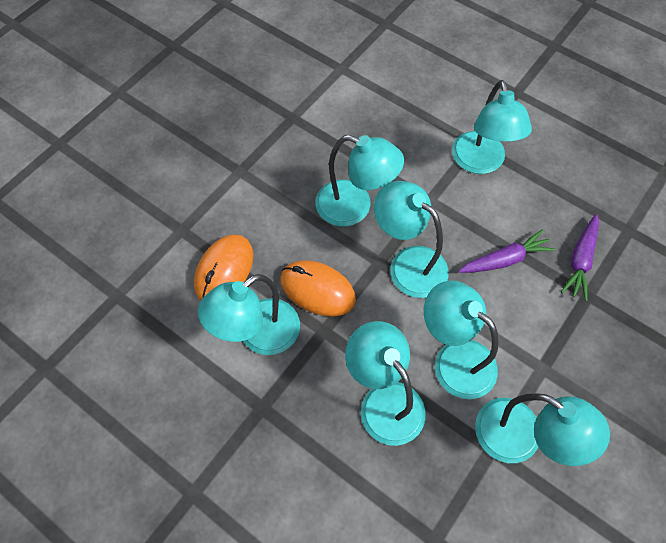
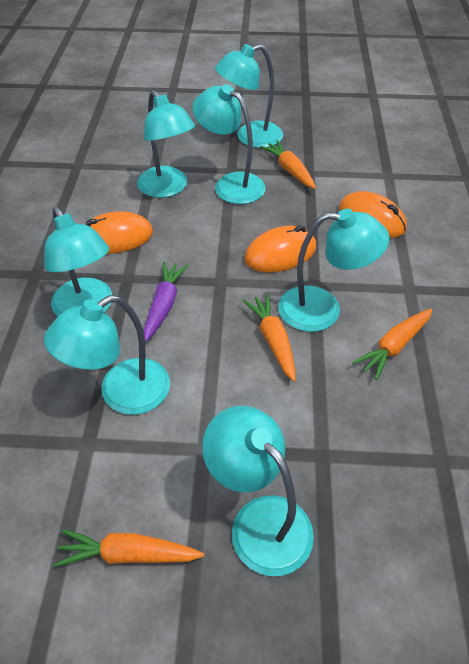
orange carrot: 0 -> 4
orange mouse: 2 -> 3
purple carrot: 2 -> 1

